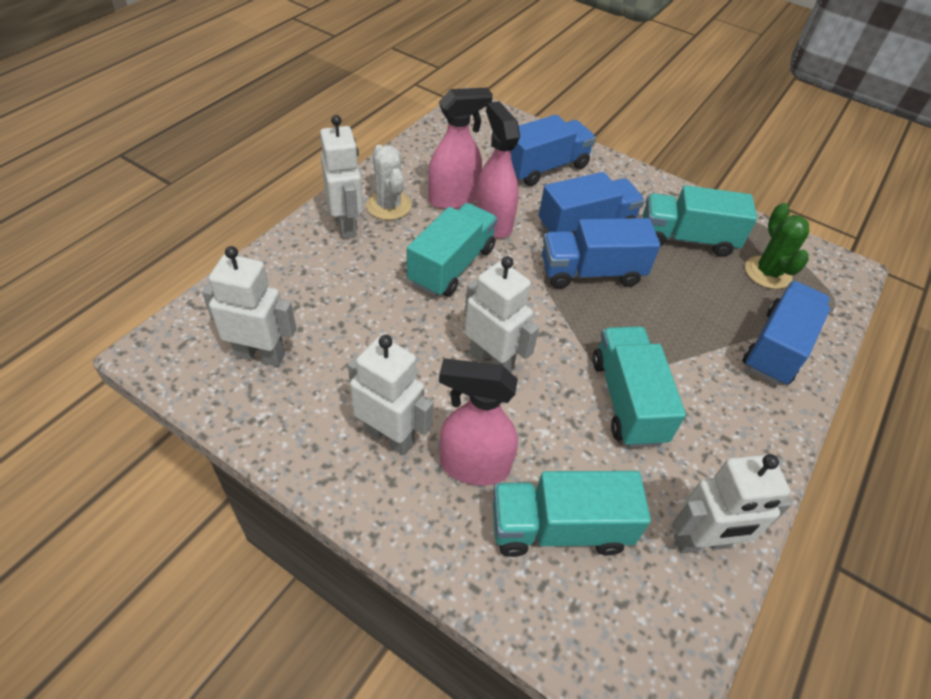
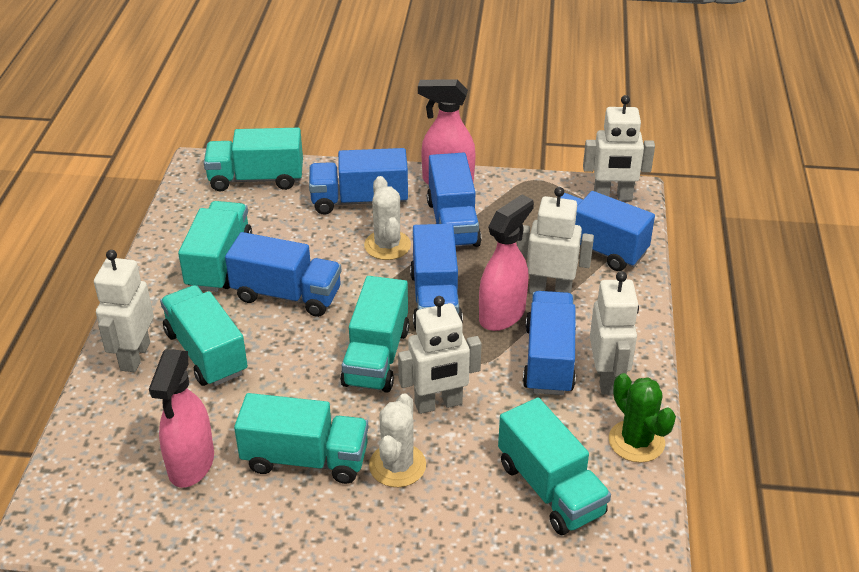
blue truck: 4 -> 6
turquoise truck: 4 -> 6
white cactus: 1 -> 2

